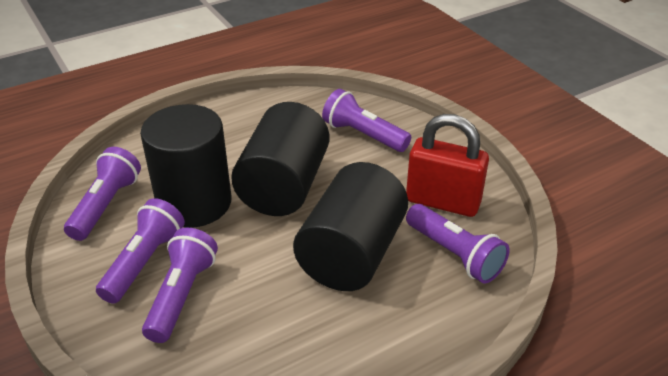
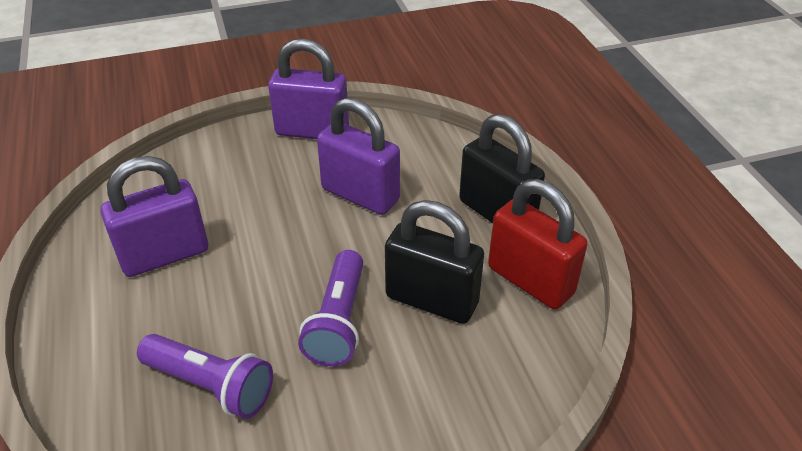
black cylinder: 3 -> 0
black padlock: 0 -> 2
purple flashlight: 5 -> 2
purple padlock: 0 -> 3

